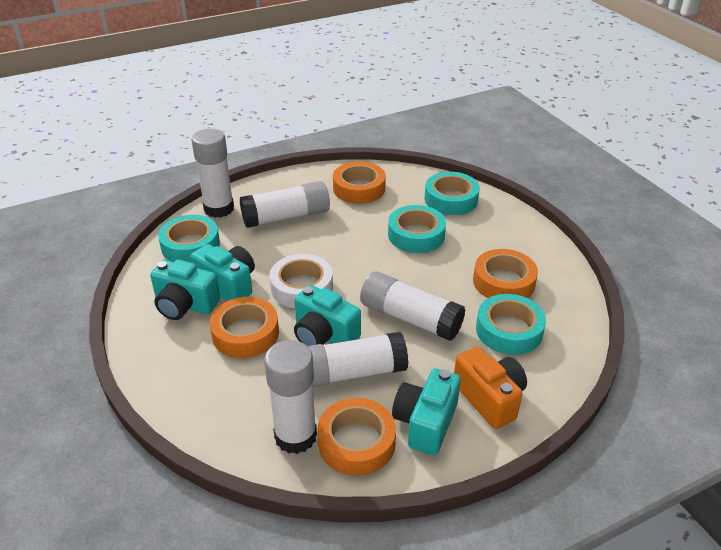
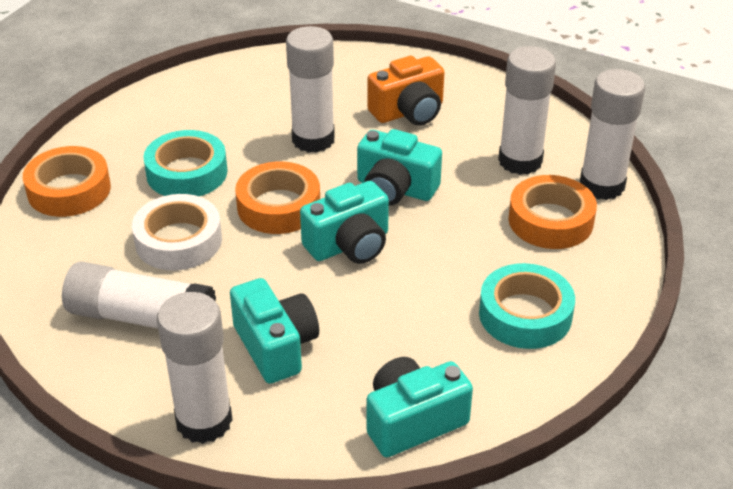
orange tape: 4 -> 3
turquoise tape: 4 -> 2

